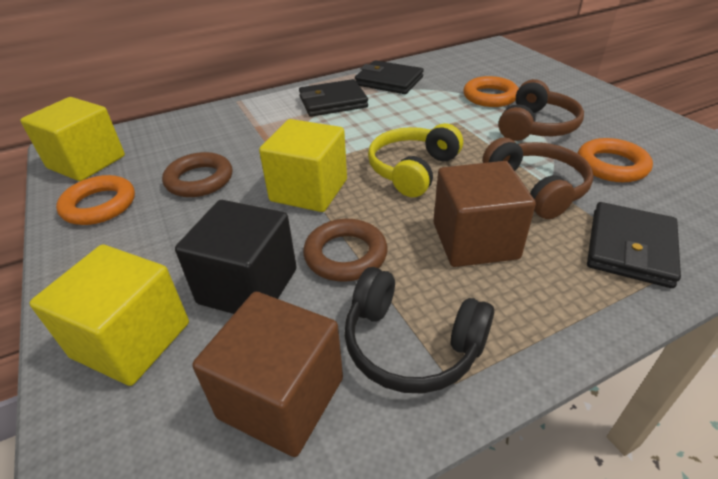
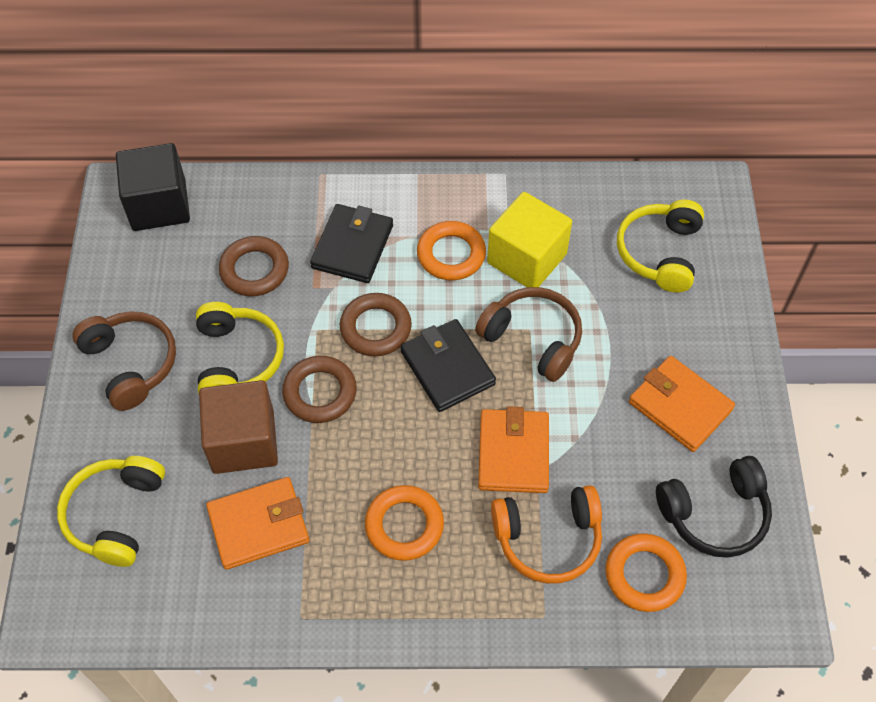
black wallet: 3 -> 2
brown cube: 2 -> 1
brown ring: 2 -> 3
orange headphones: 0 -> 1
orange wallet: 0 -> 3
yellow cube: 3 -> 1
yellow headphones: 1 -> 3

